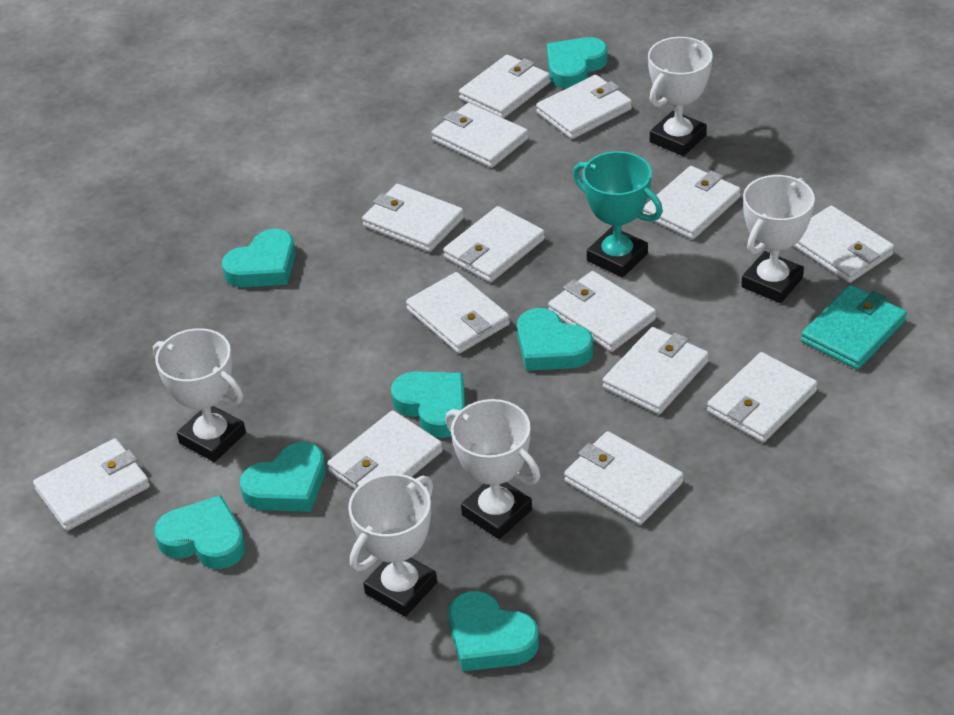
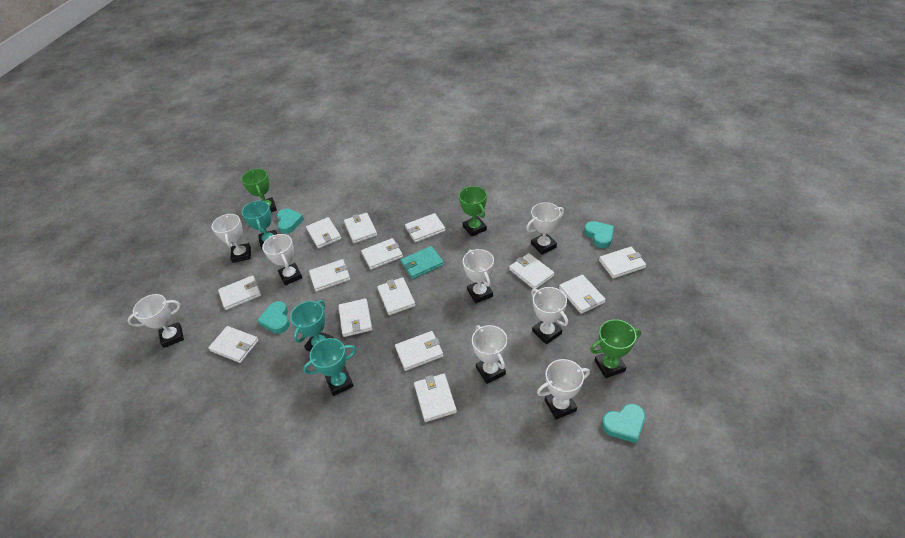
green trophy: 0 -> 3
turquoise heart: 7 -> 4
turquoise trophy: 1 -> 3
white trophy: 5 -> 8

